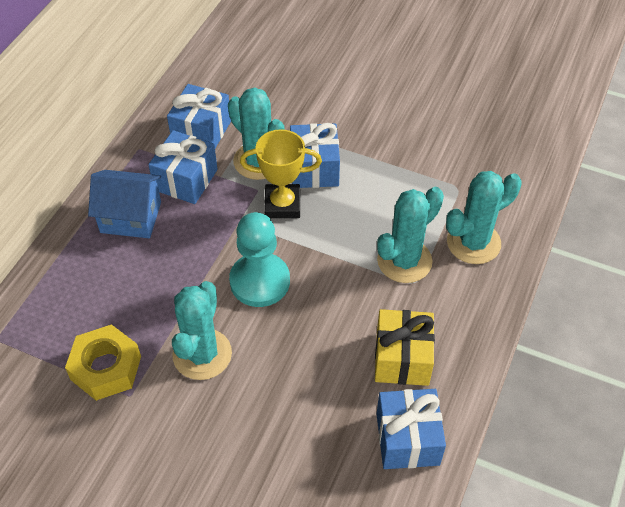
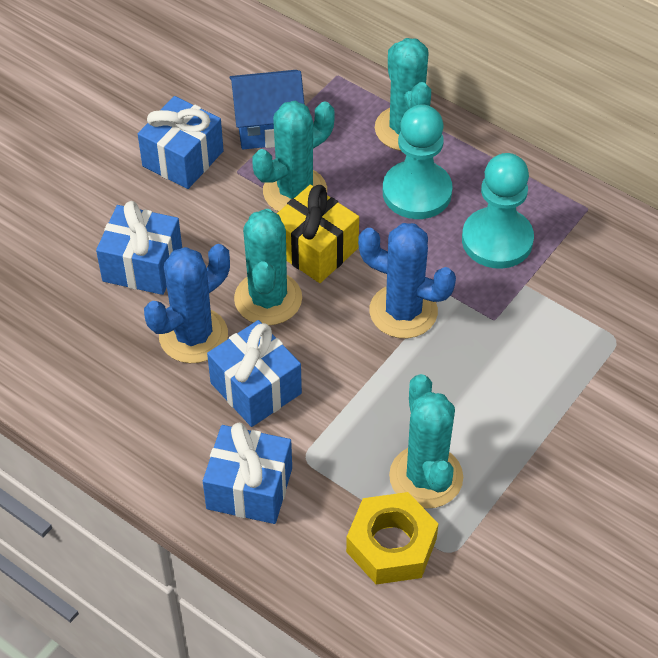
blue cactus: 0 -> 2
turquoise pawn: 1 -> 2
yellow trophy: 1 -> 0

